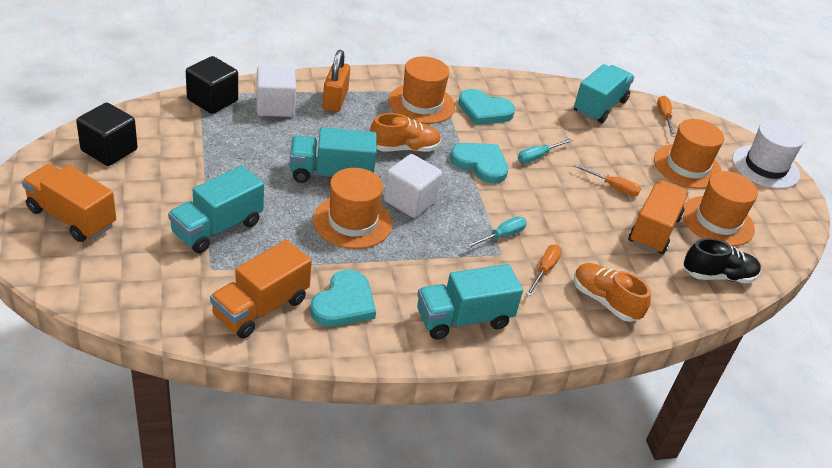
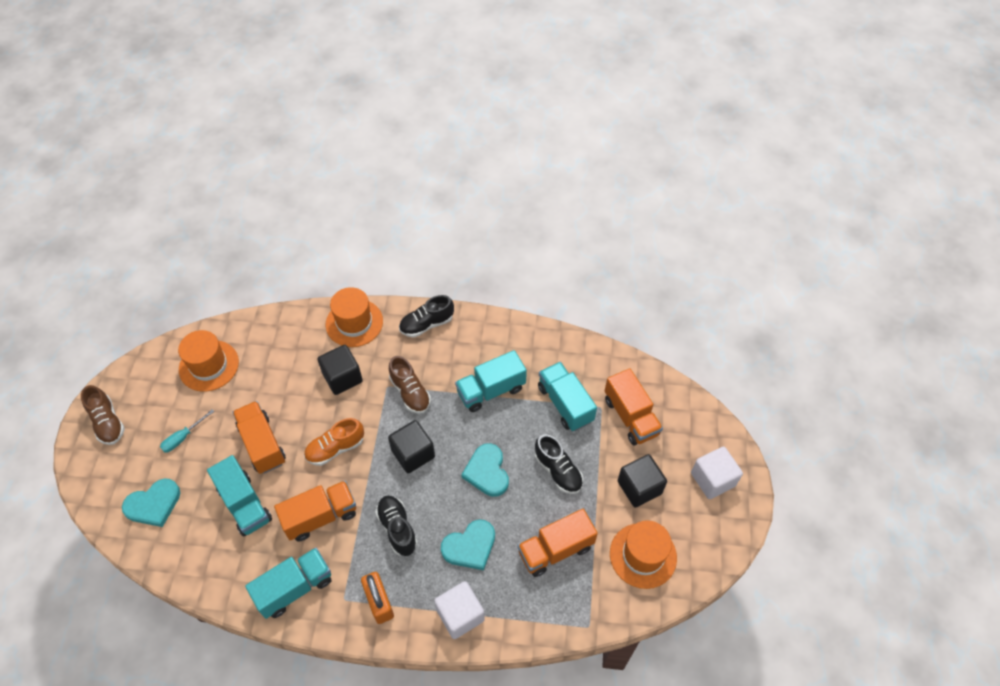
black cube: 2 -> 3
black shoe: 1 -> 3
brown shoe: 0 -> 2
orange hat: 4 -> 3
orange screwdriver: 3 -> 0
orange shoe: 2 -> 1
orange truck: 3 -> 4
turquoise screwdriver: 2 -> 1
white hat: 1 -> 0

